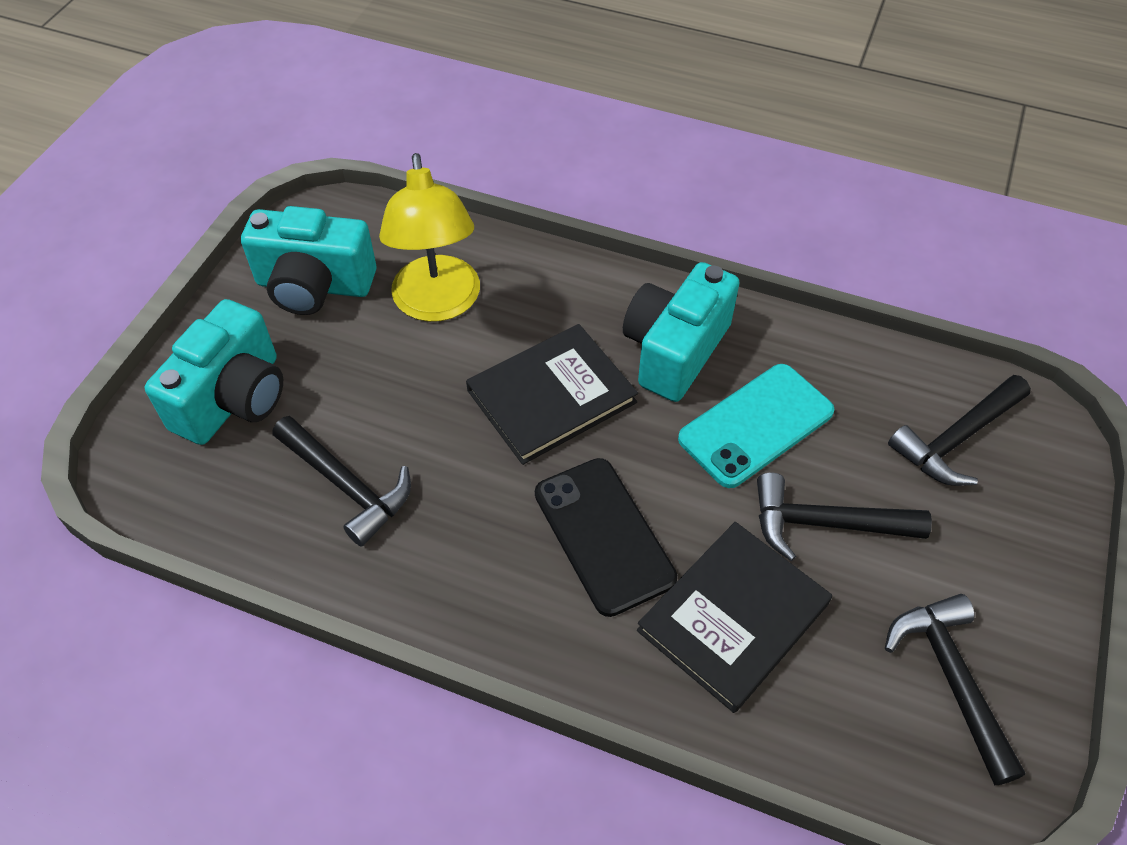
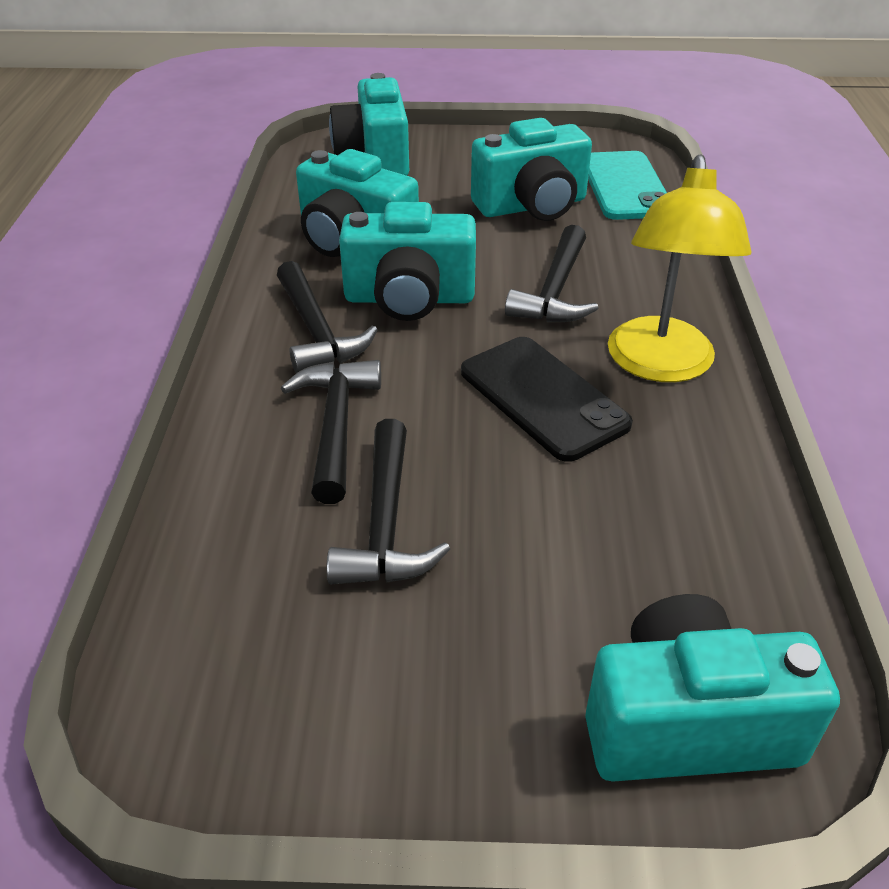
black book: 2 -> 0
turquoise camera: 3 -> 5

